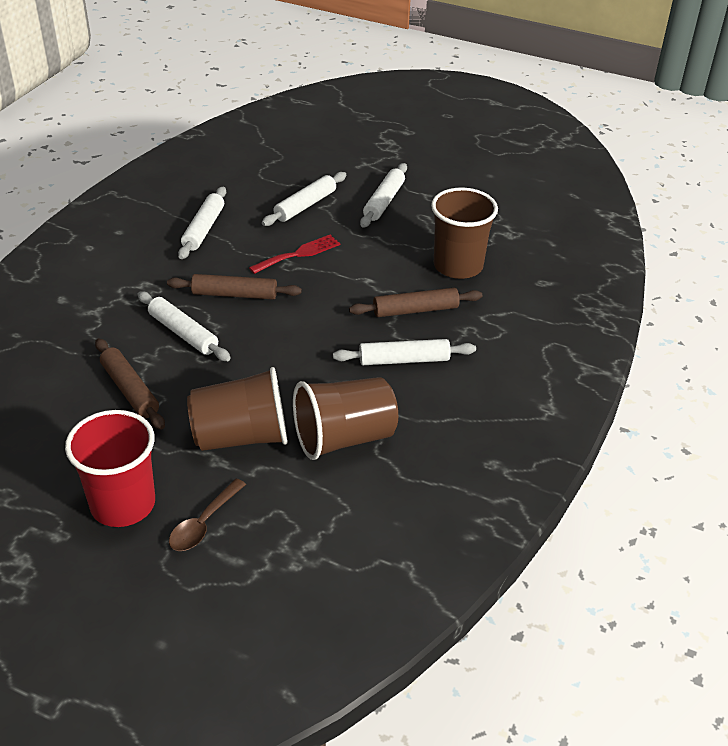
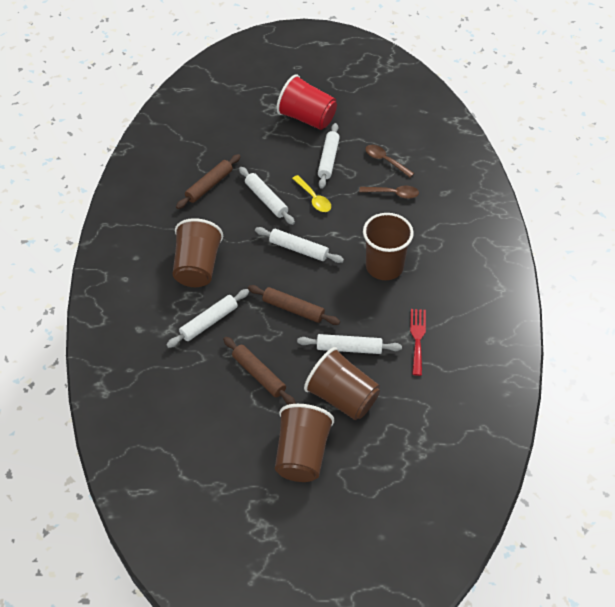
brown cup: 3 -> 4
brown spoon: 1 -> 2
yellow spoon: 0 -> 1

